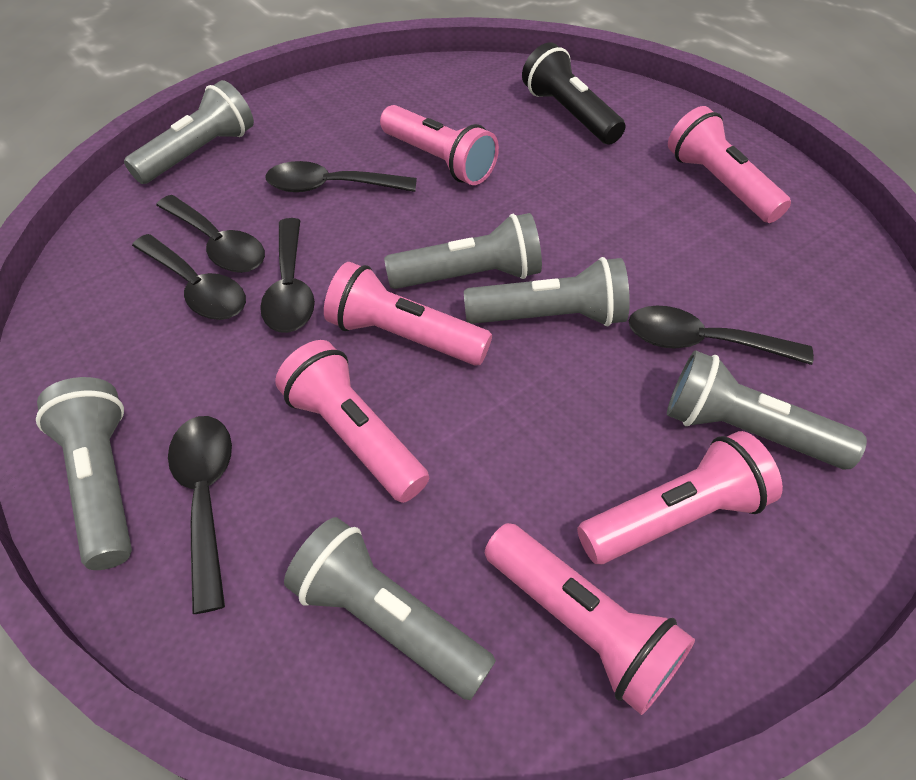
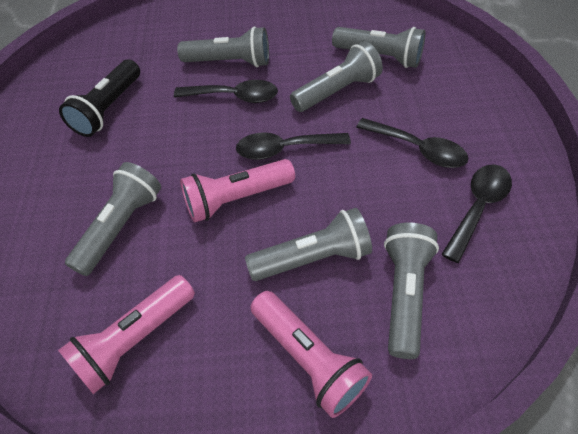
black spoon: 6 -> 4
pink flashlight: 6 -> 3

